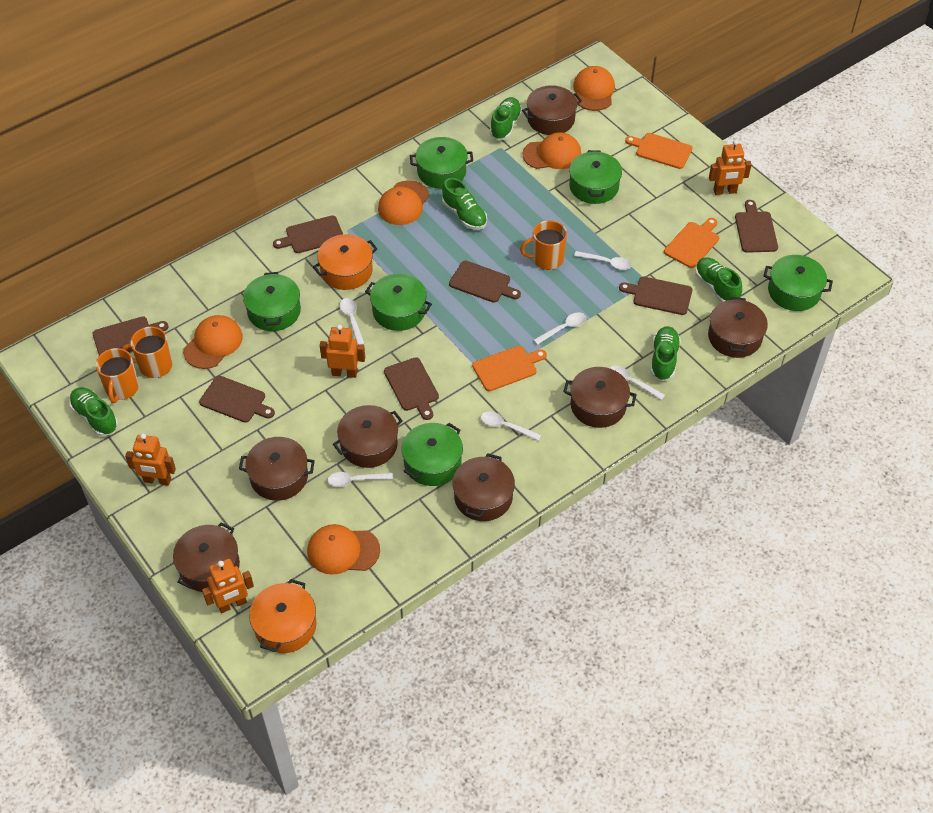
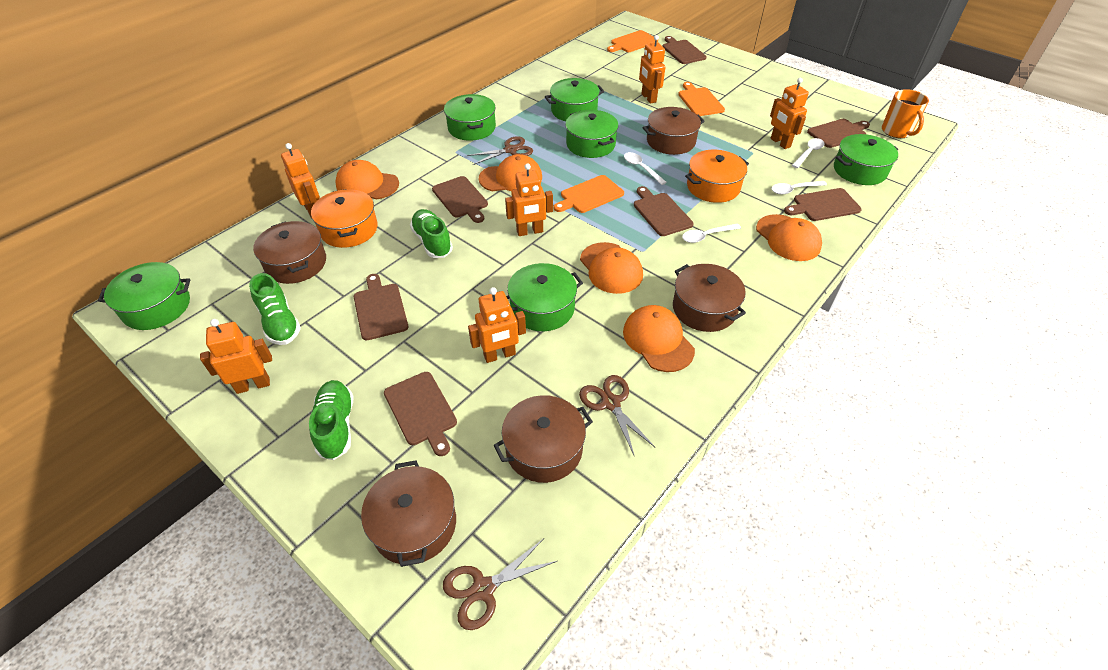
brown pot: 7 -> 5
brown scissors: 0 -> 3
green shoe: 5 -> 3
orange mug: 3 -> 1
orange robot: 4 -> 6
white spoon: 6 -> 4

